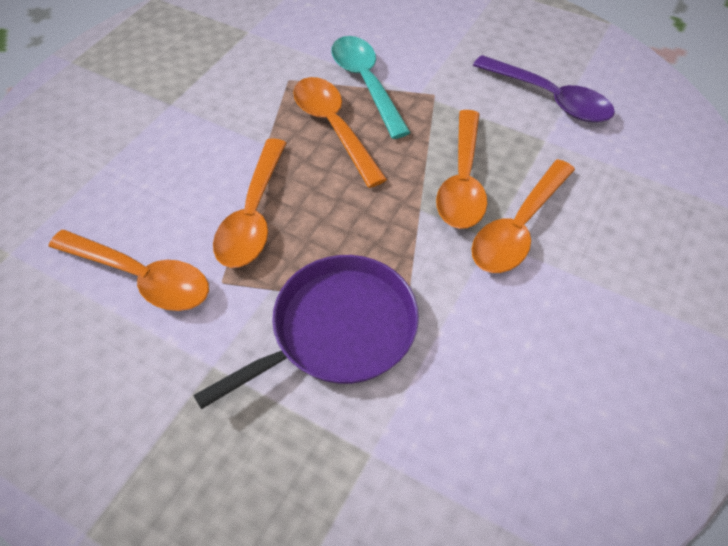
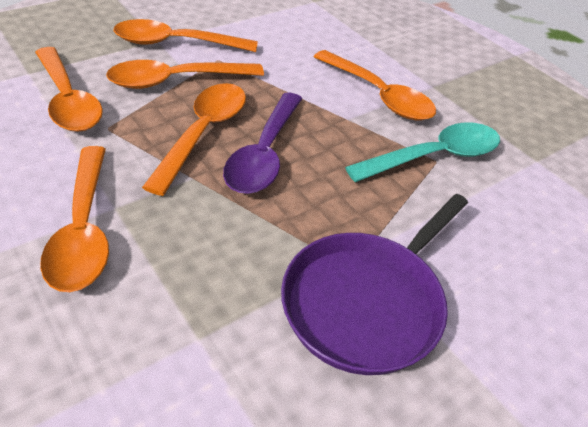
orange spoon: 5 -> 6

